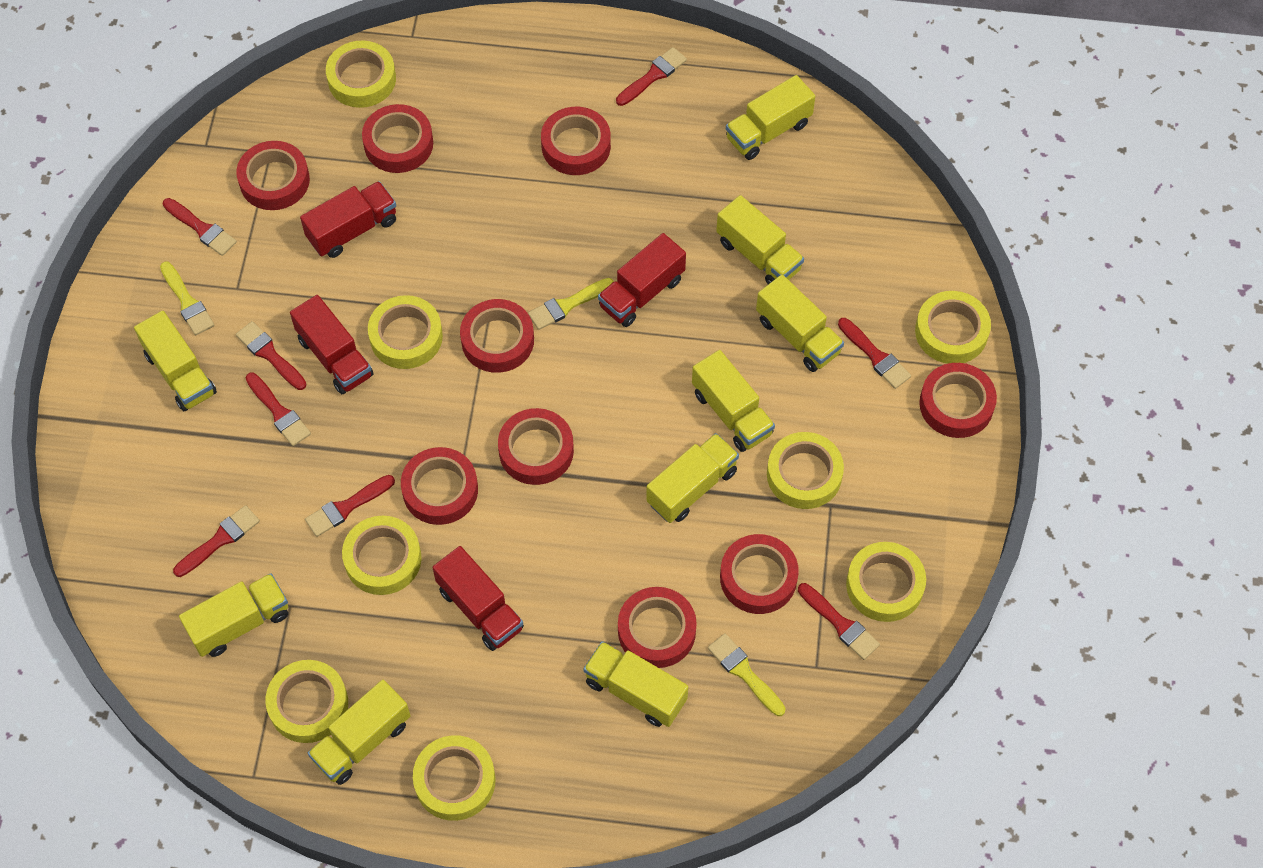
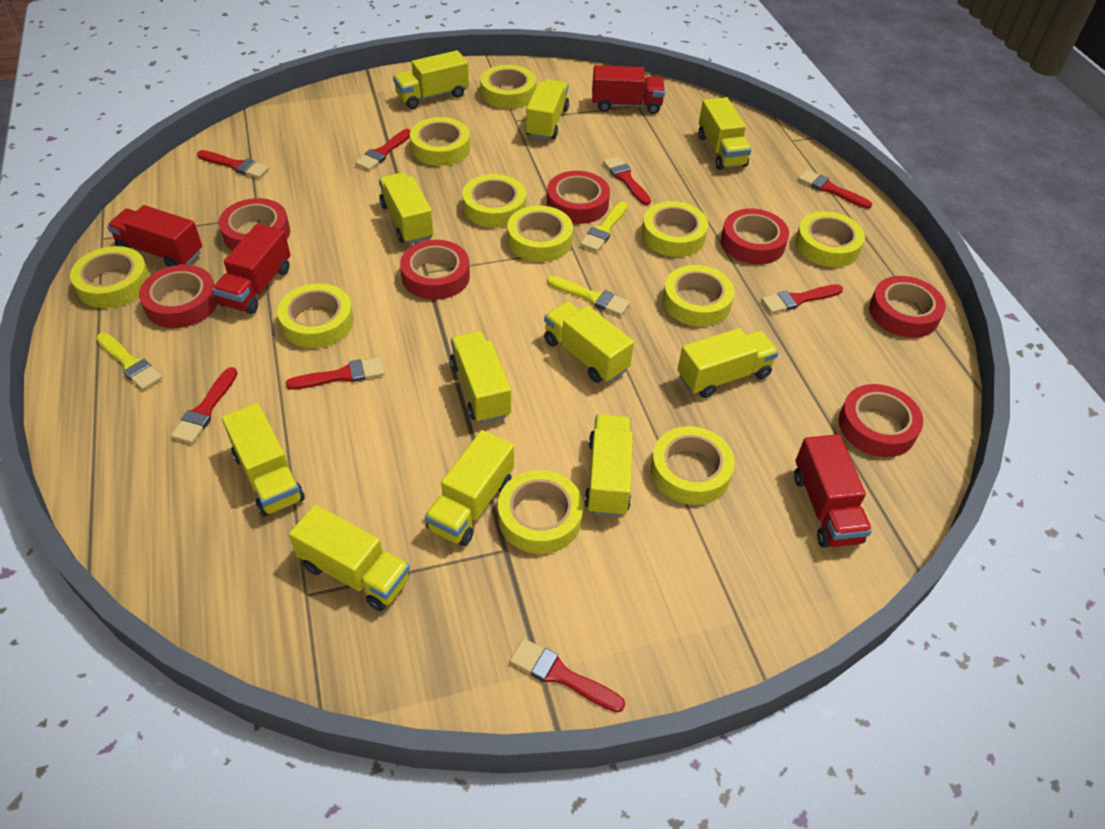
red tape: 9 -> 7
yellow tape: 8 -> 11
yellow truck: 9 -> 11

